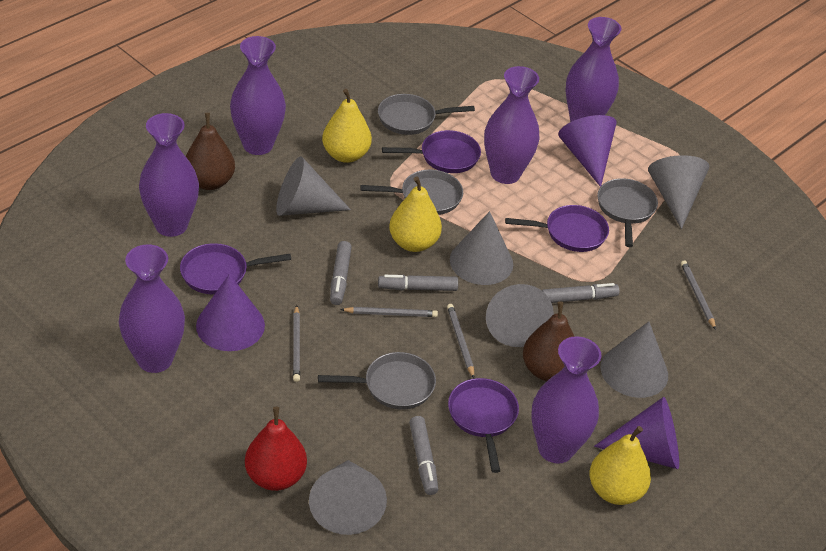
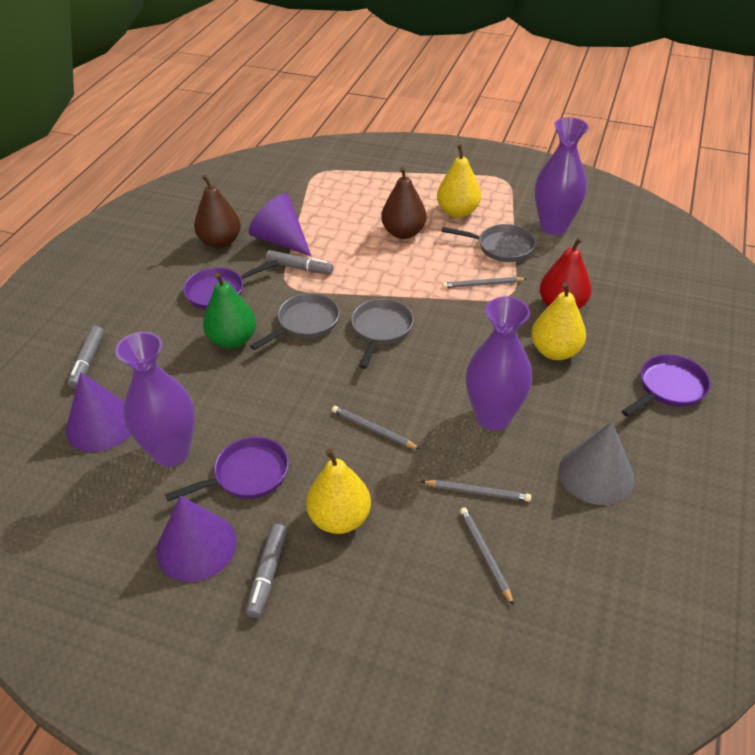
green pear: 0 -> 1
grey cone: 6 -> 1
grey marker: 4 -> 3
grey pan: 4 -> 3
purple pan: 4 -> 3
purple vase: 6 -> 3

